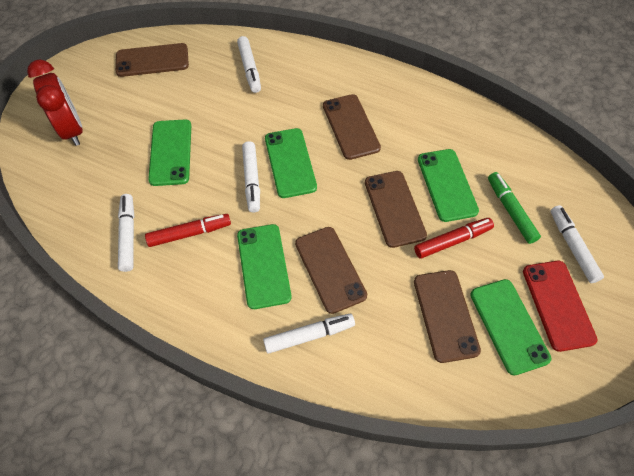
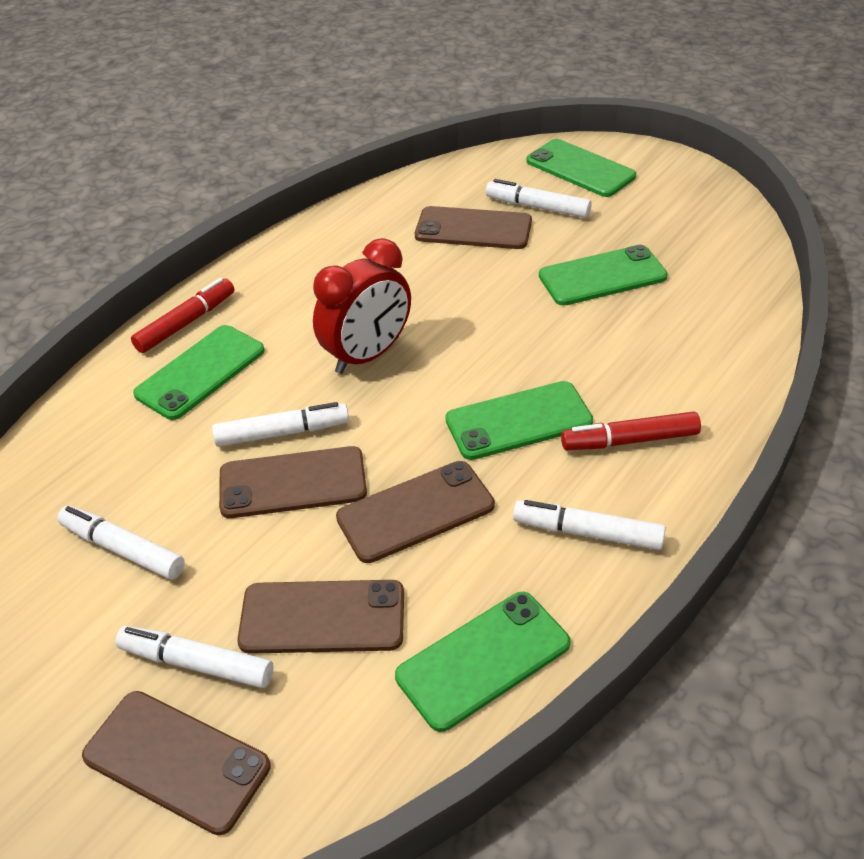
green marker: 1 -> 0
red phone: 1 -> 0

